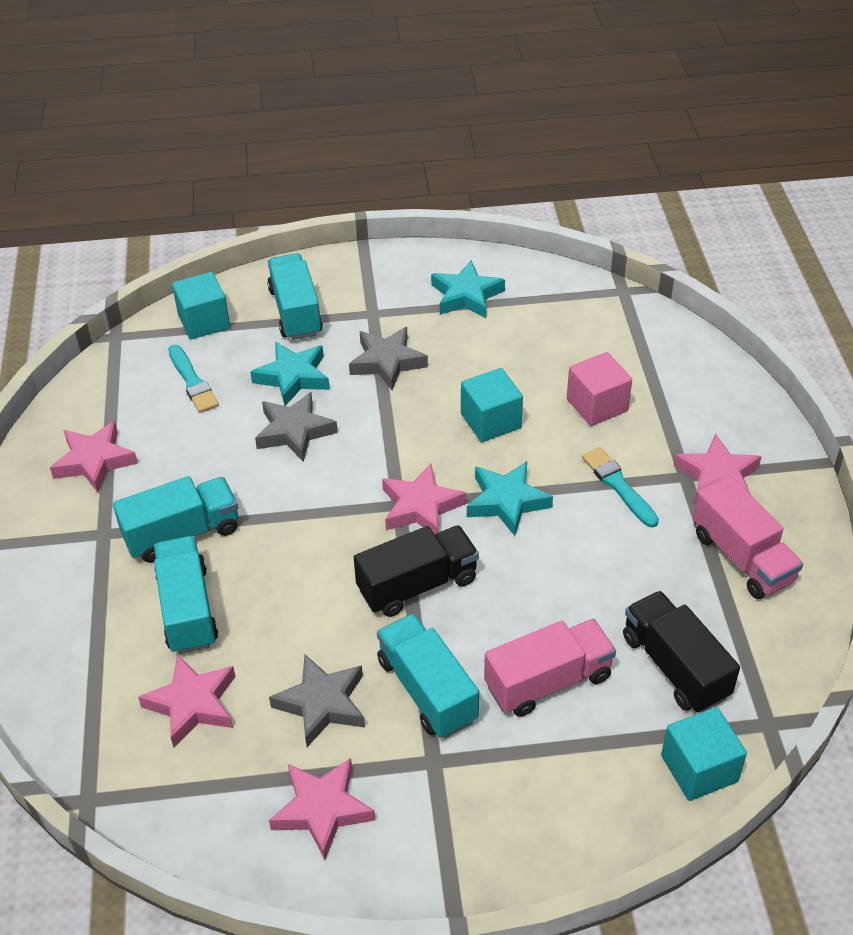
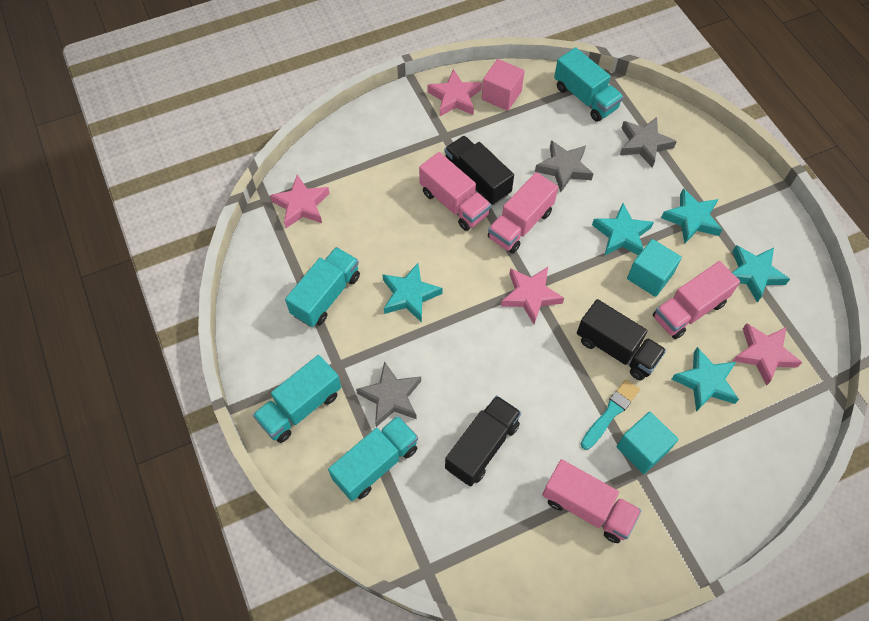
black truck: 2 -> 3
pink star: 5 -> 4
pink truck: 2 -> 4
turquoise brush: 2 -> 1
turquoise cube: 3 -> 2
turquoise star: 3 -> 5

